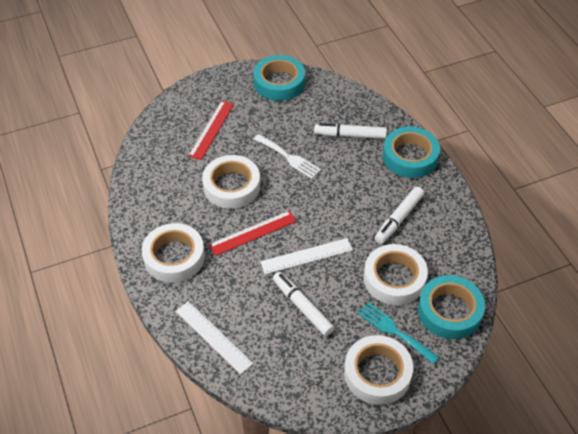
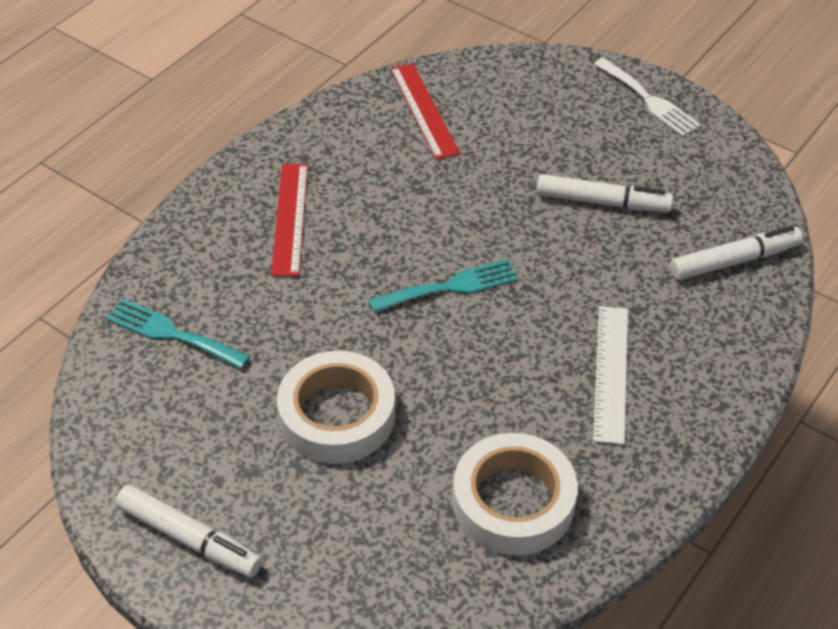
turquoise fork: 1 -> 2
turquoise tape: 3 -> 0
white ruler: 2 -> 1
white tape: 4 -> 2

